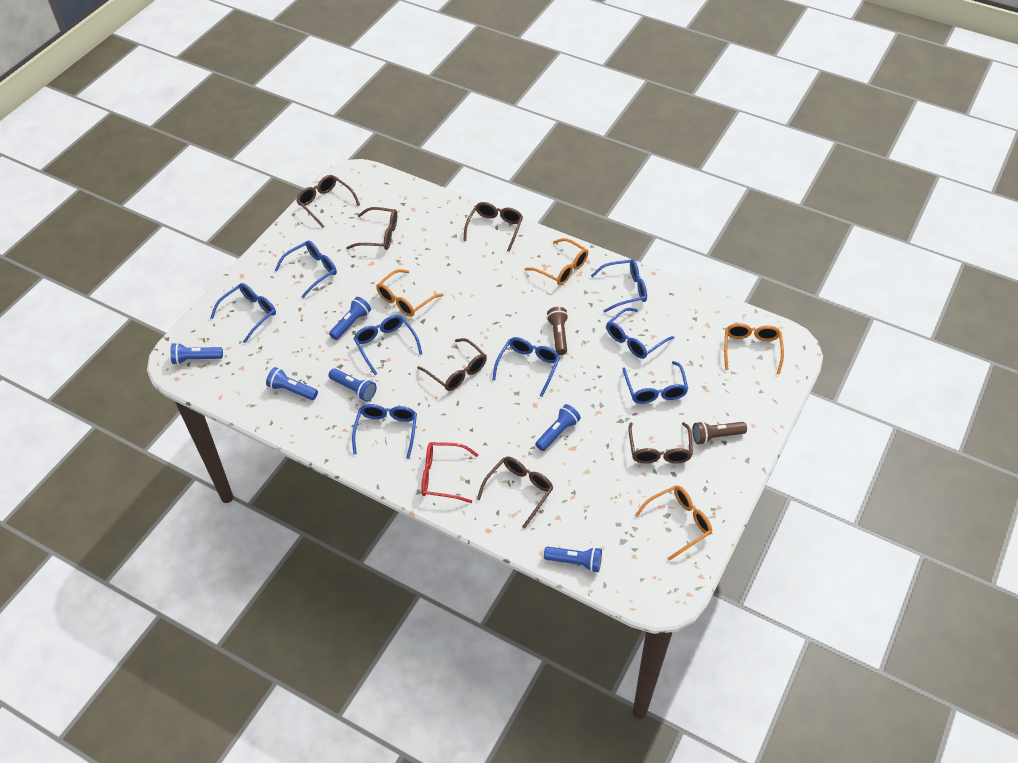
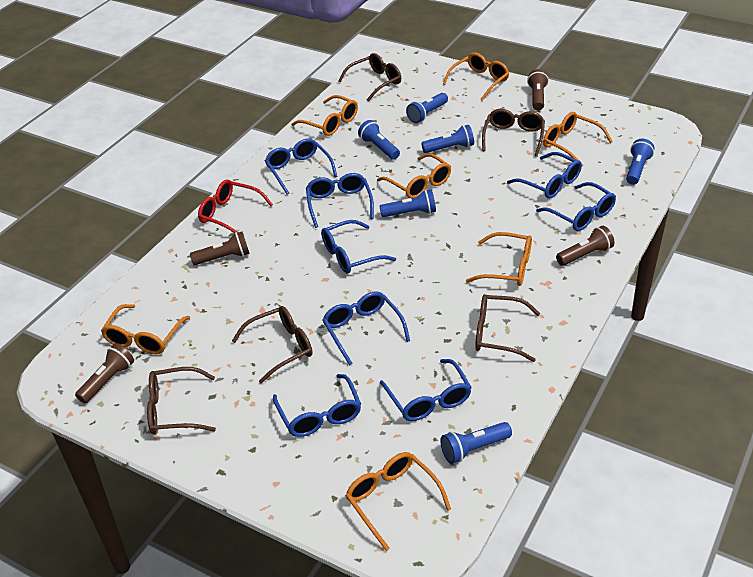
brown flashlight: 2 -> 4
brown glasses: 6 -> 5
orange glasses: 4 -> 7

